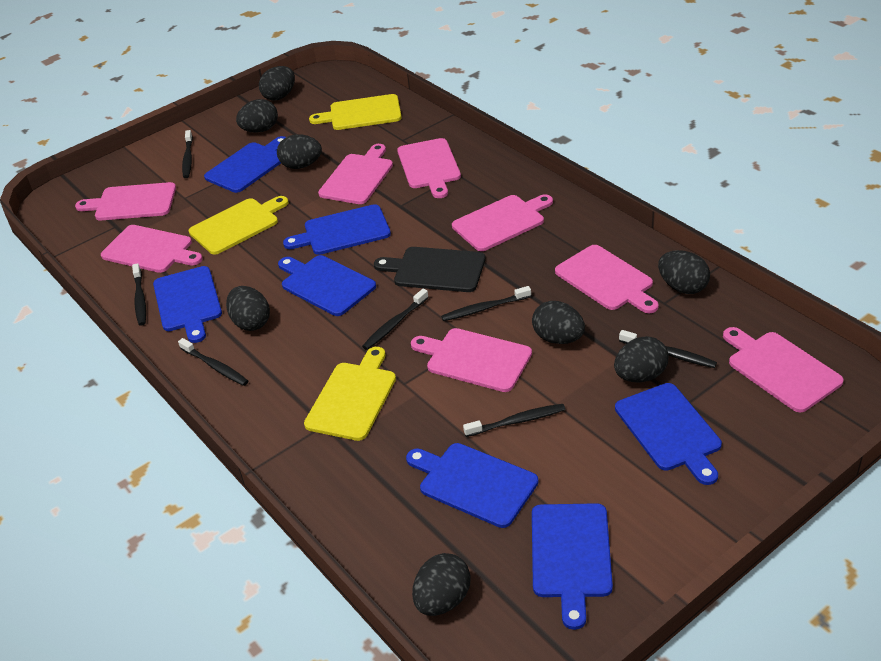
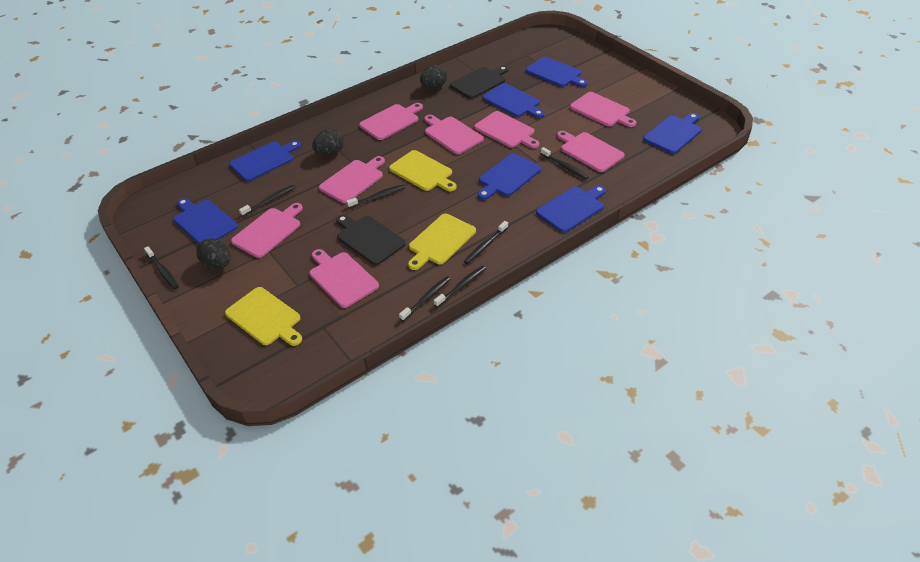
black cutting board: 1 -> 2
black egg: 8 -> 3

